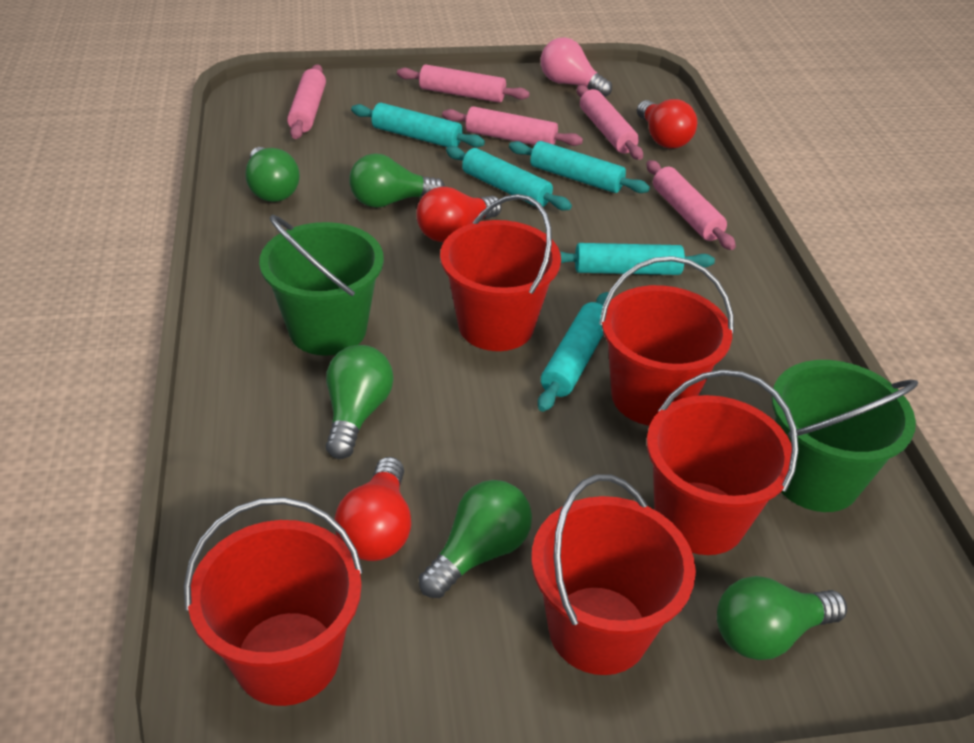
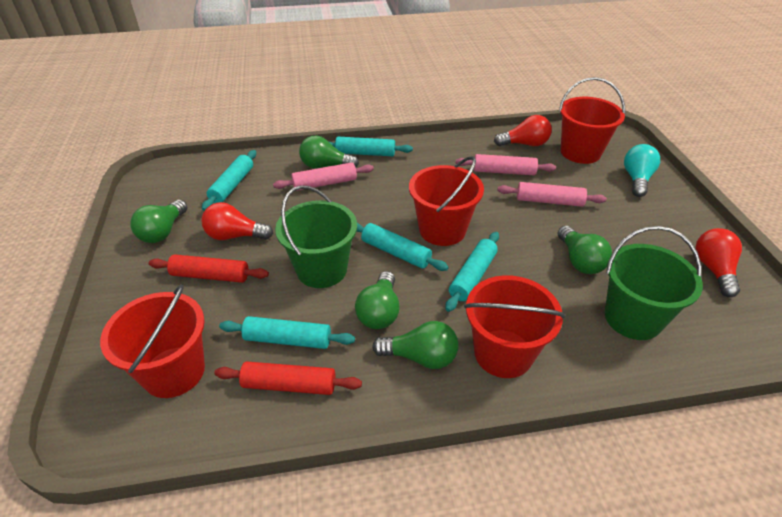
pink light bulb: 1 -> 0
pink rolling pin: 5 -> 3
red bucket: 5 -> 4
red rolling pin: 0 -> 2
turquoise light bulb: 0 -> 1

